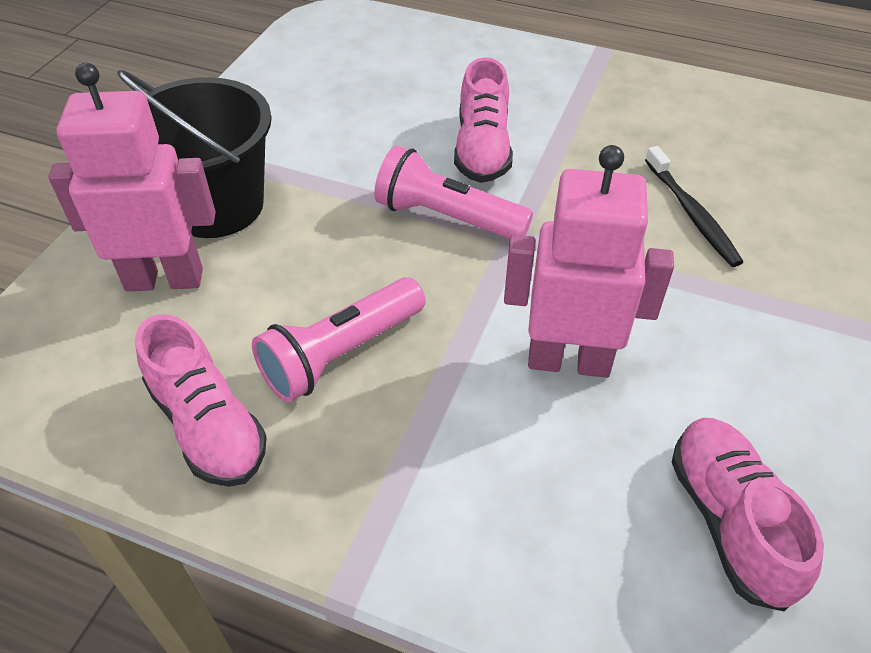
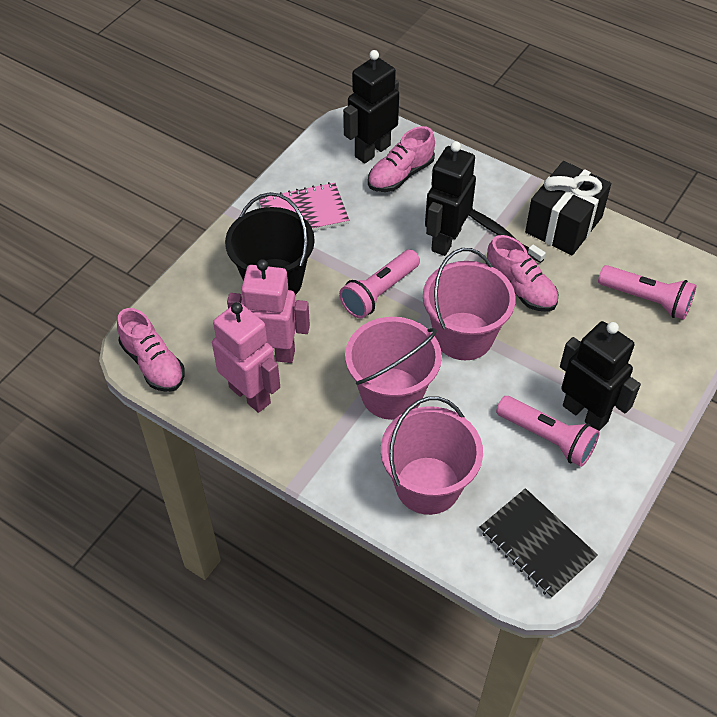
black gift: 0 -> 1
black notebook: 0 -> 1
black robot: 0 -> 3
pink bucket: 0 -> 3
pink flashlight: 2 -> 3
pink notebook: 0 -> 1

